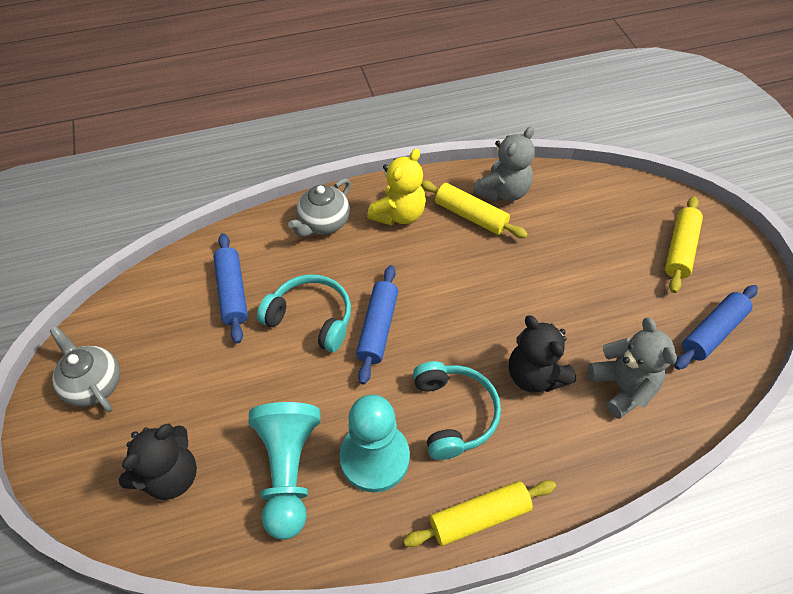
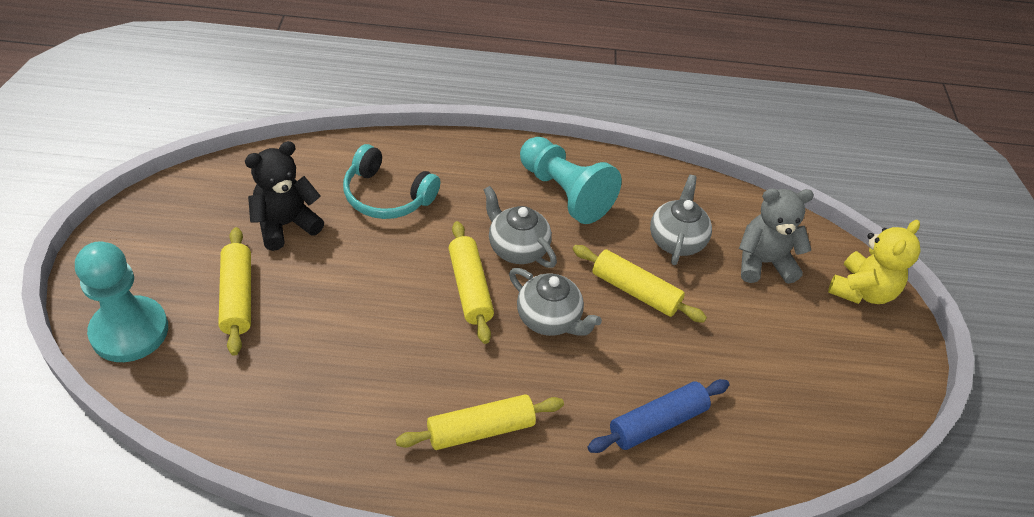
black teddy bear: 2 -> 1
blue rolling pin: 3 -> 1
grey teapot: 2 -> 3
grey teddy bear: 2 -> 1
turquoise headphones: 2 -> 1
yellow rolling pin: 3 -> 4

